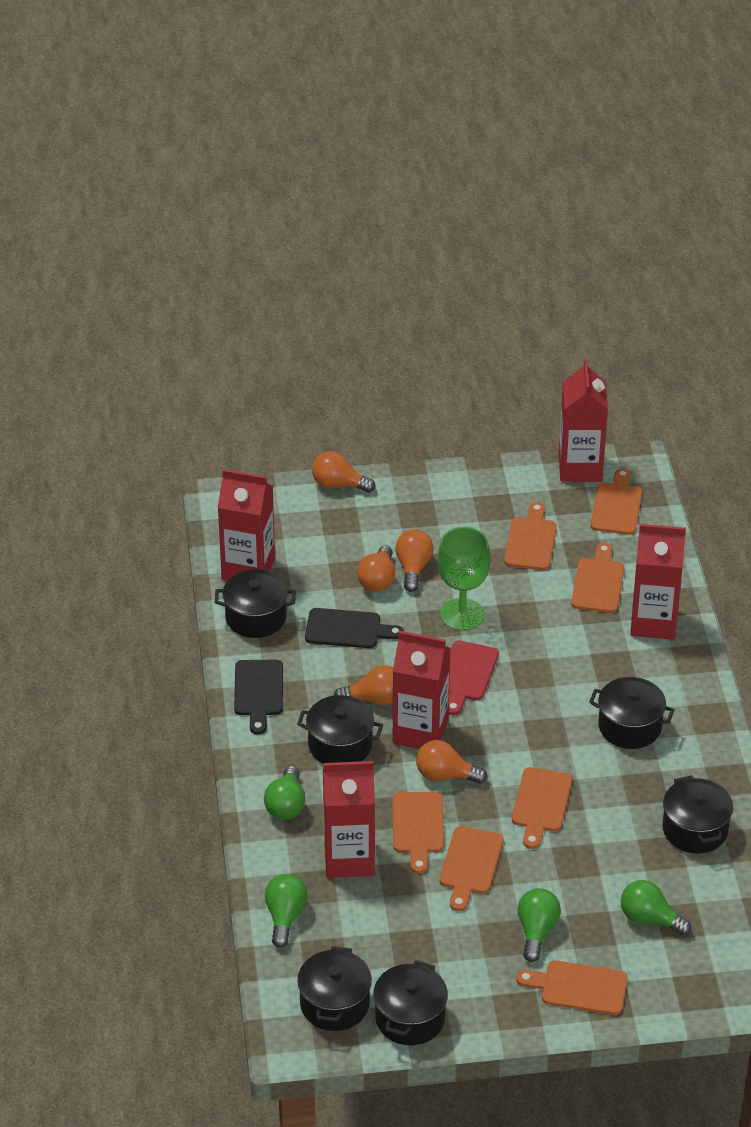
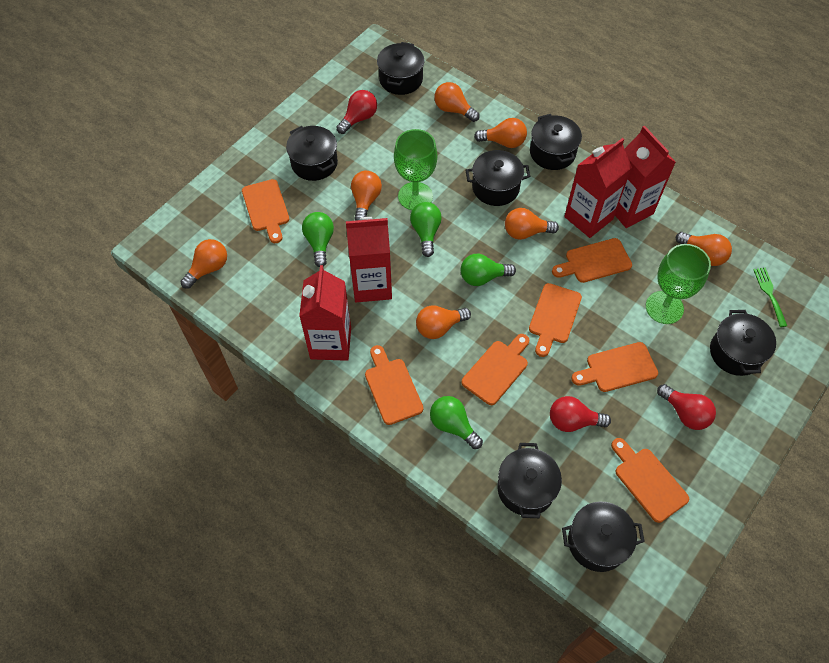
black cutting board: 2 -> 0
black pot: 6 -> 7
green fork: 0 -> 1
green goblet: 1 -> 2
orange light bulb: 5 -> 7
red carton: 5 -> 4
red cutting board: 1 -> 0
red light bulb: 0 -> 3

